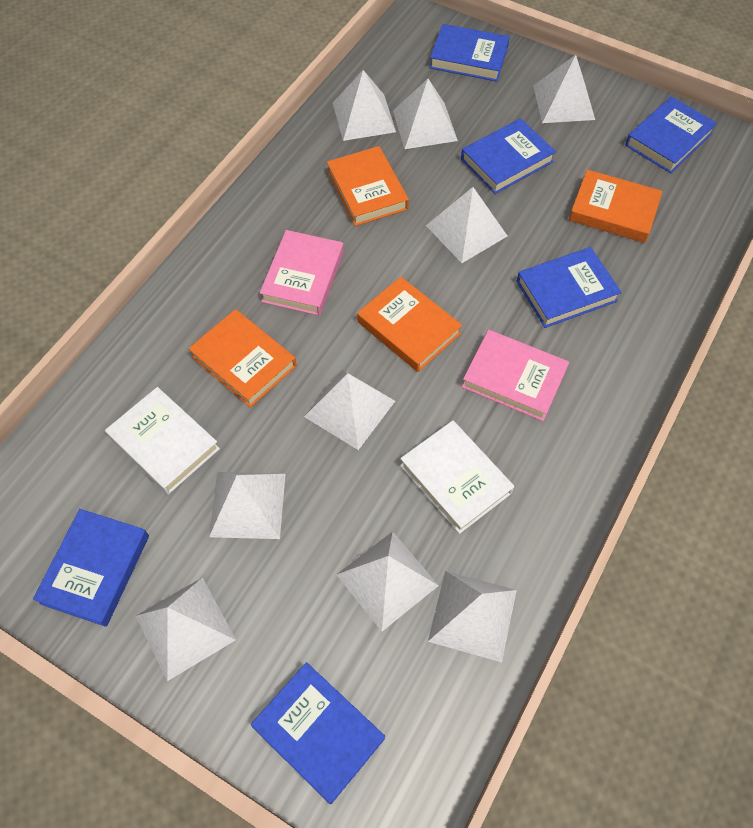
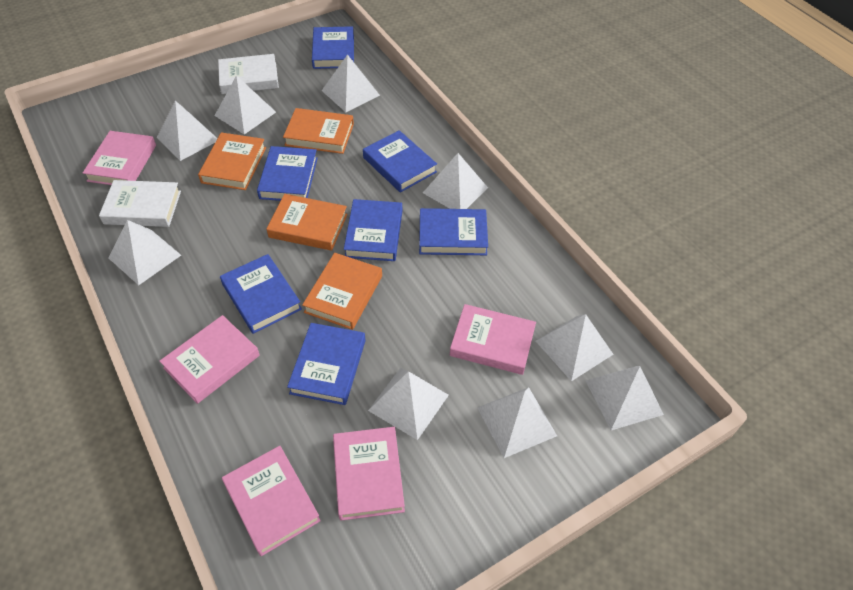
blue book: 6 -> 7
pink book: 2 -> 5

